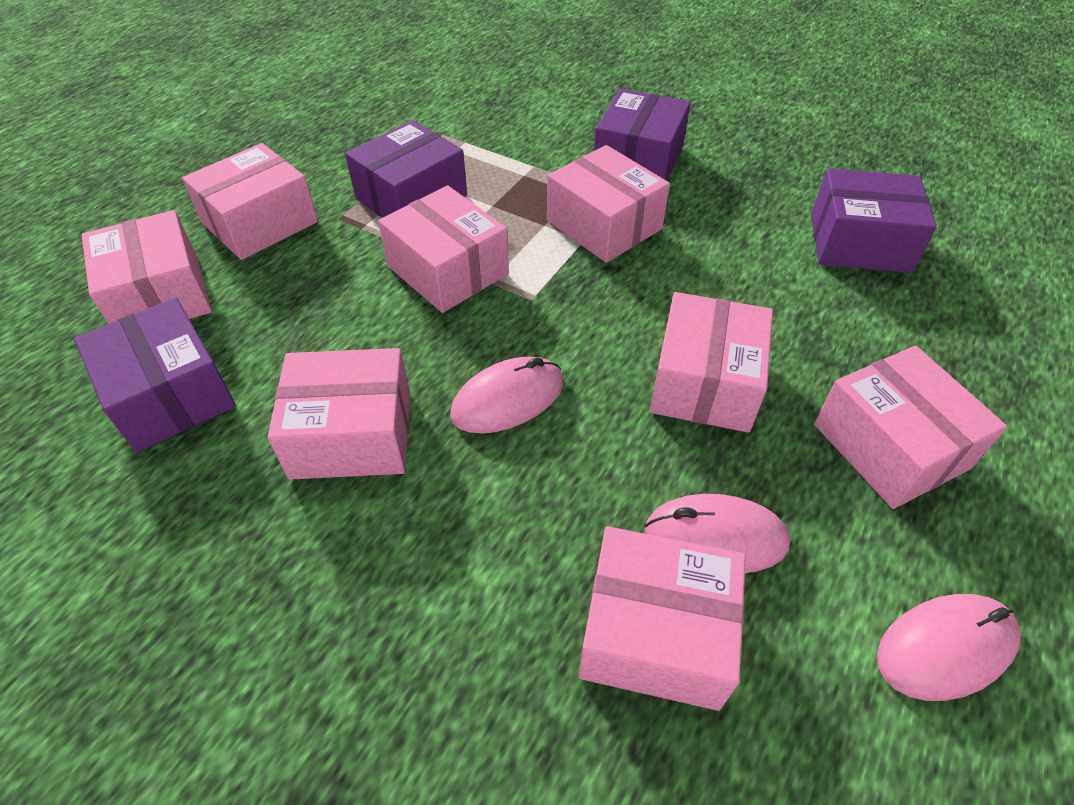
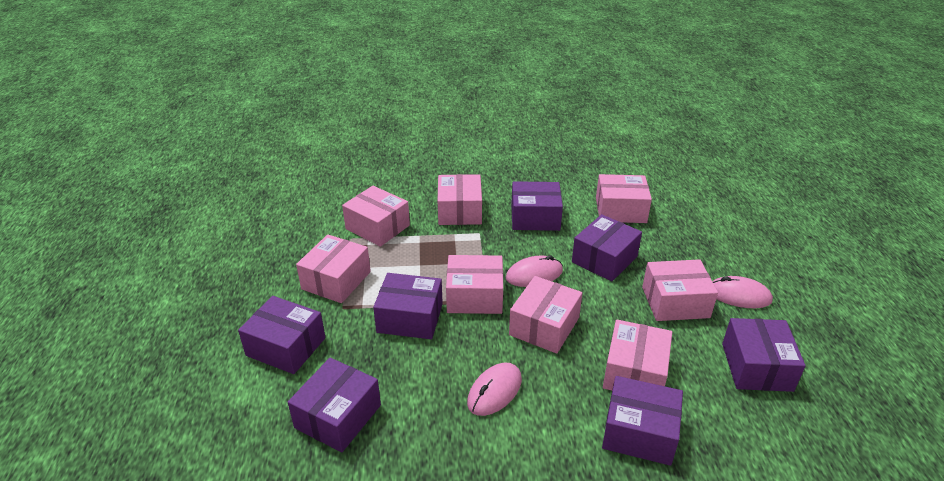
purple box: 4 -> 7

